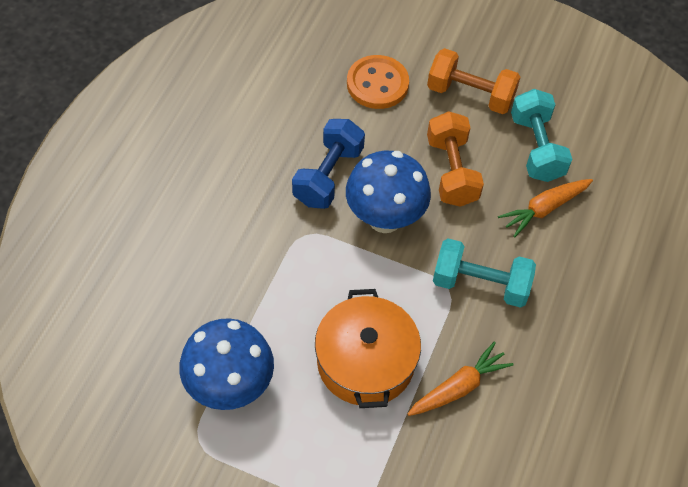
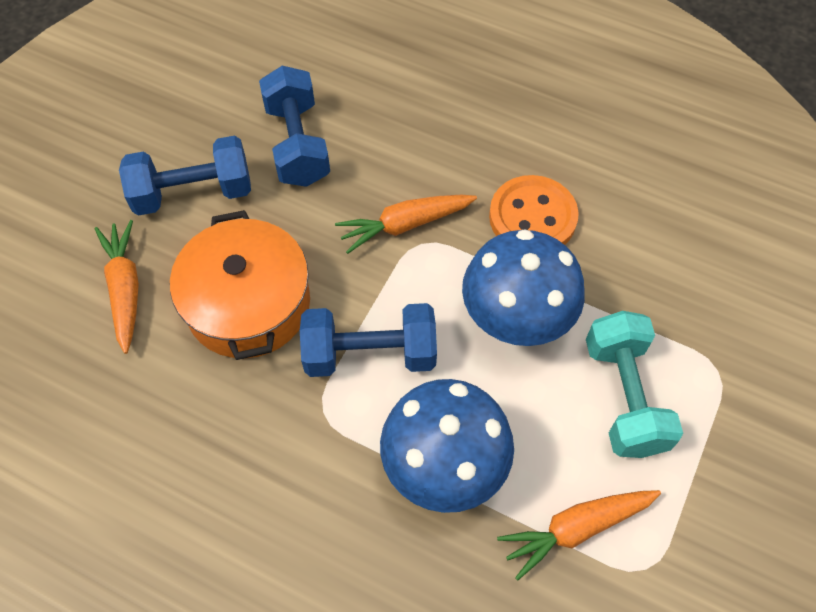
blue dumbbell: 1 -> 3
orange carrot: 2 -> 3
orange dumbbell: 2 -> 0
turquoise dumbbell: 2 -> 1

